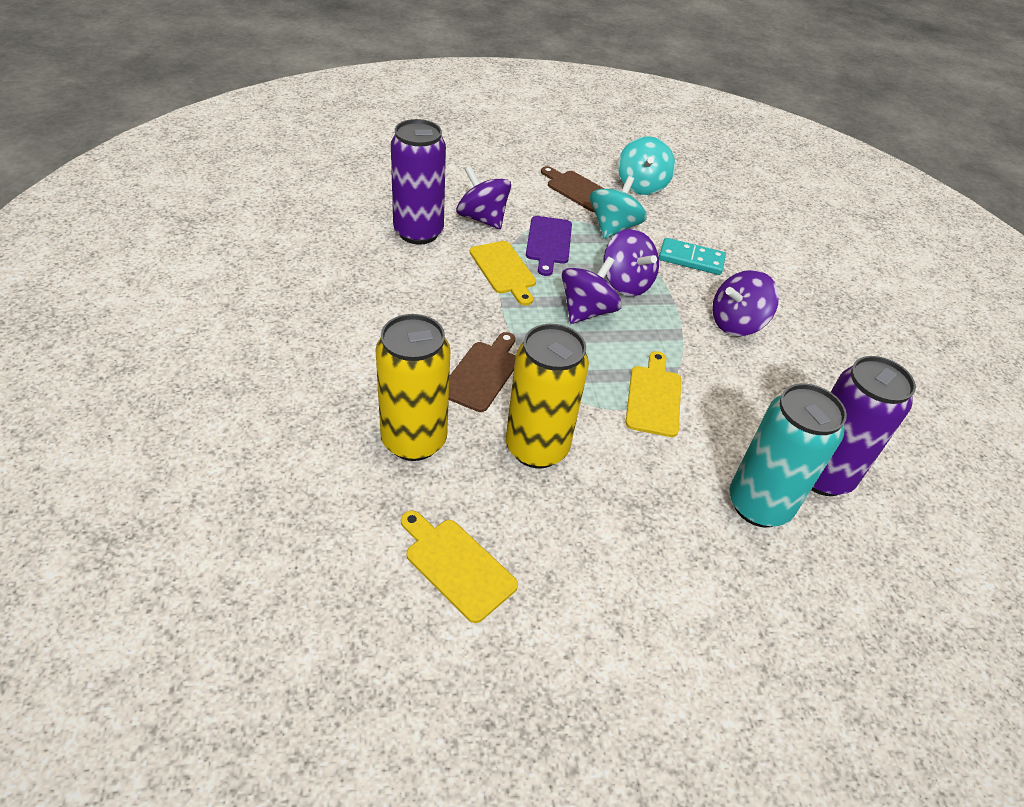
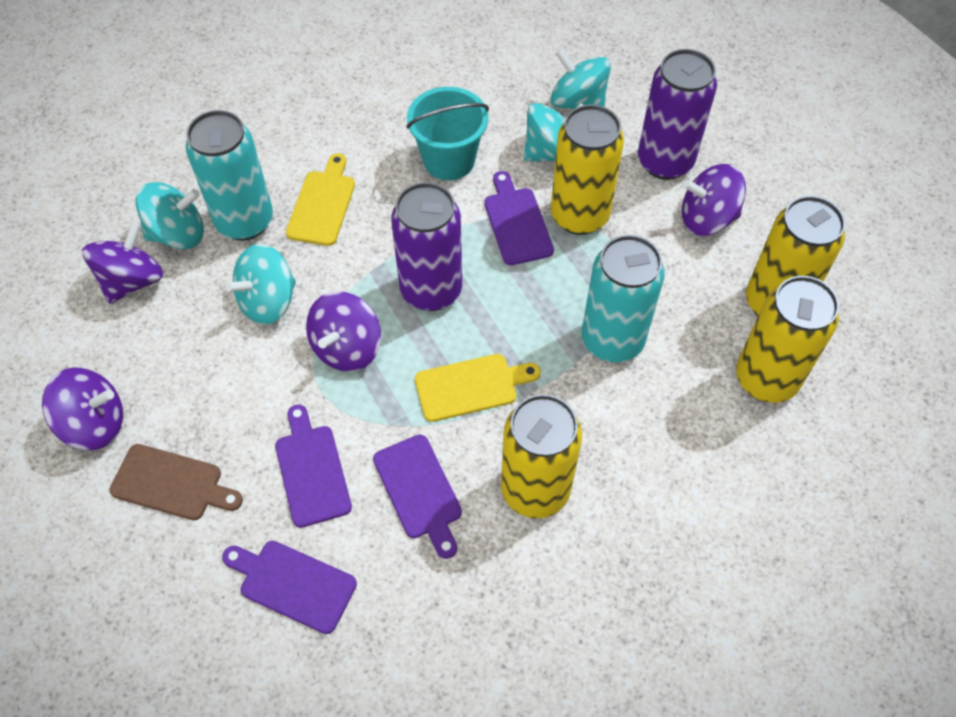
brown cutting board: 2 -> 1
purple cutting board: 1 -> 4
turquoise bucket: 0 -> 1
turquoise can: 1 -> 2
turquoise domino: 1 -> 0
turquoise spinning top: 2 -> 4
yellow can: 2 -> 4
yellow cutting board: 3 -> 2

